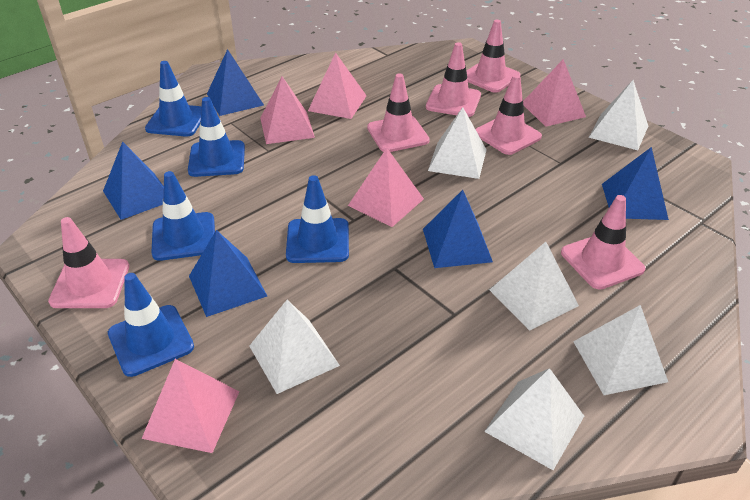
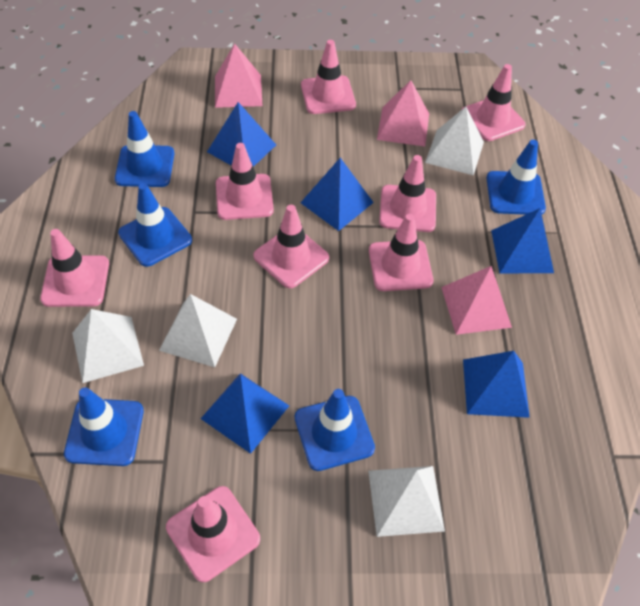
pink pyramid: 5 -> 3
pink traffic cone: 6 -> 8
white pyramid: 6 -> 4

